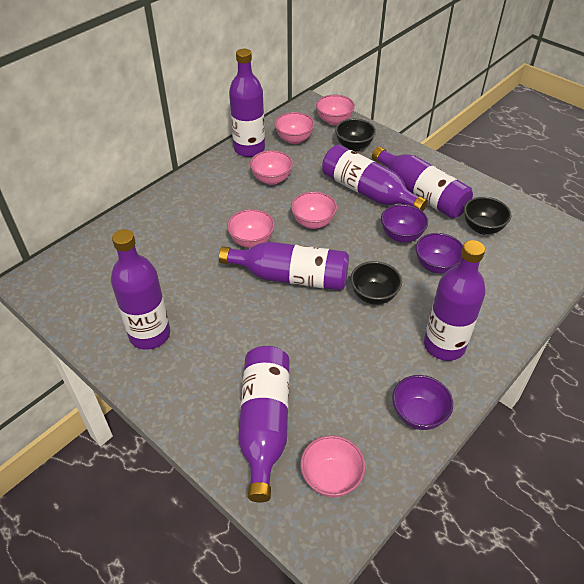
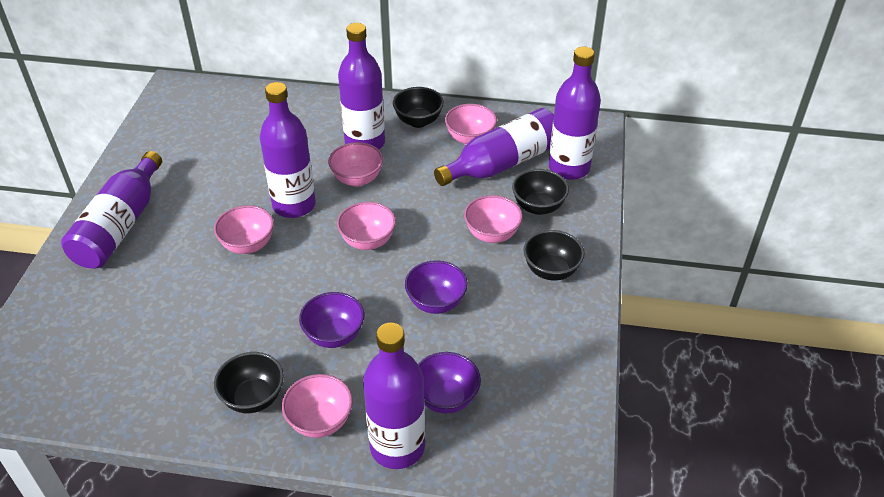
black bowl: 3 -> 4
purple bottle: 7 -> 6

